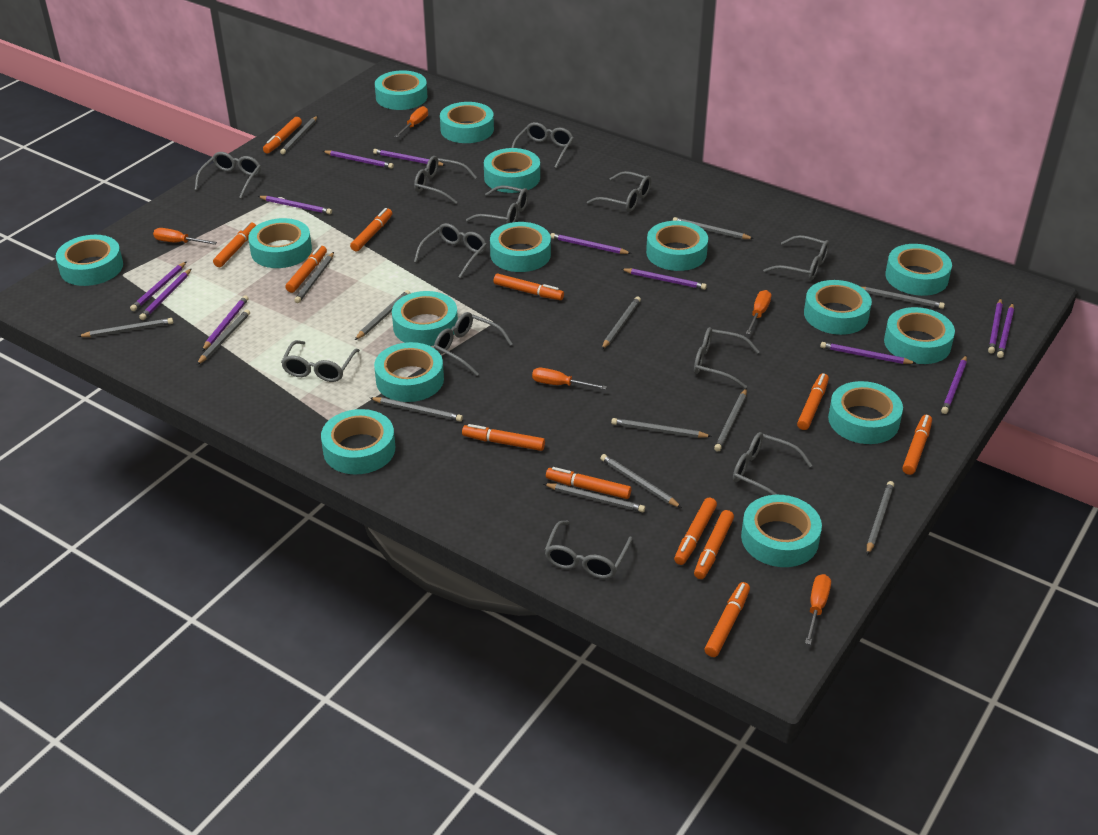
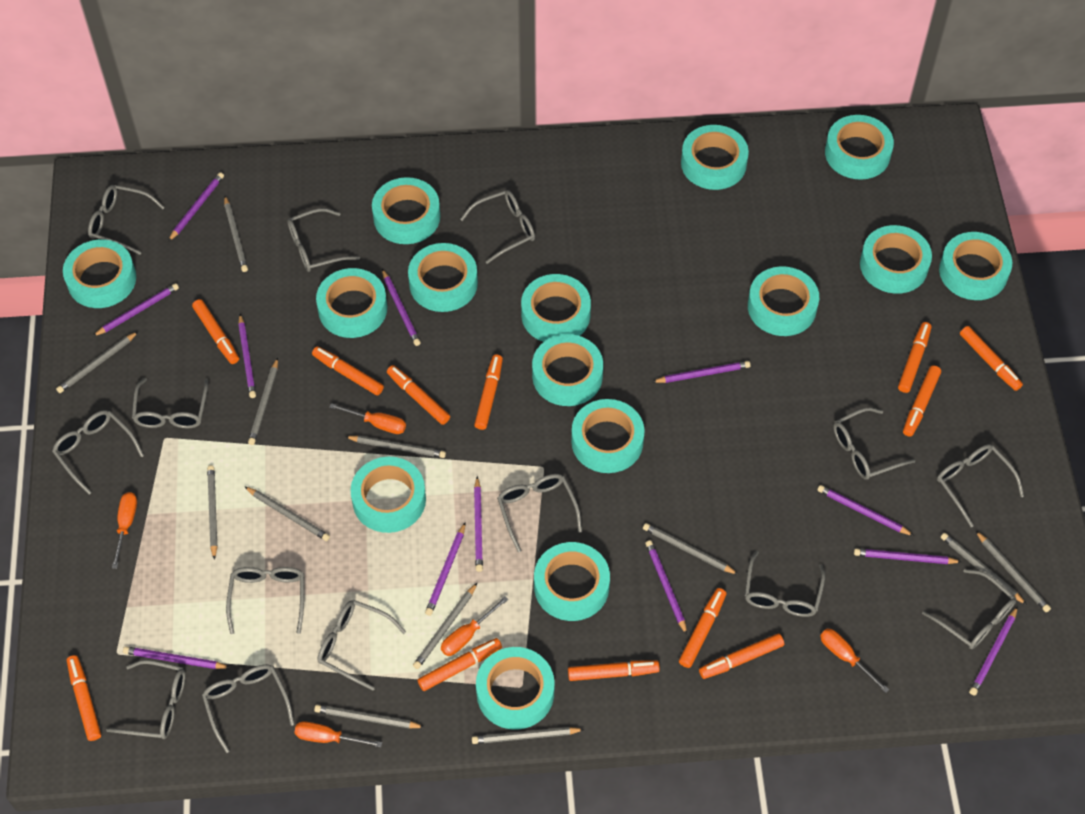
grey glasses: 12 -> 14
grey pencil: 14 -> 12

